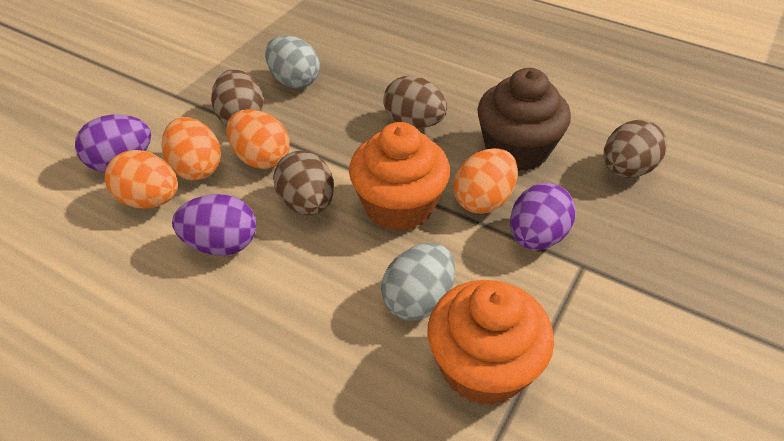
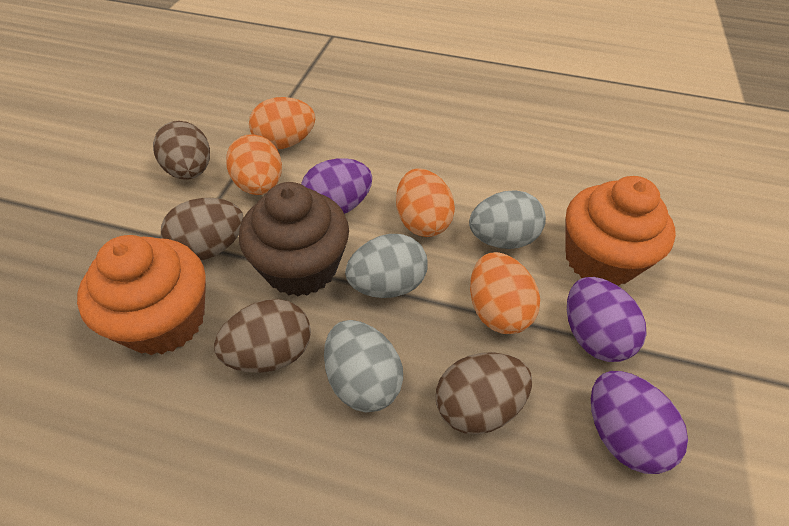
grey egg: 2 -> 3

